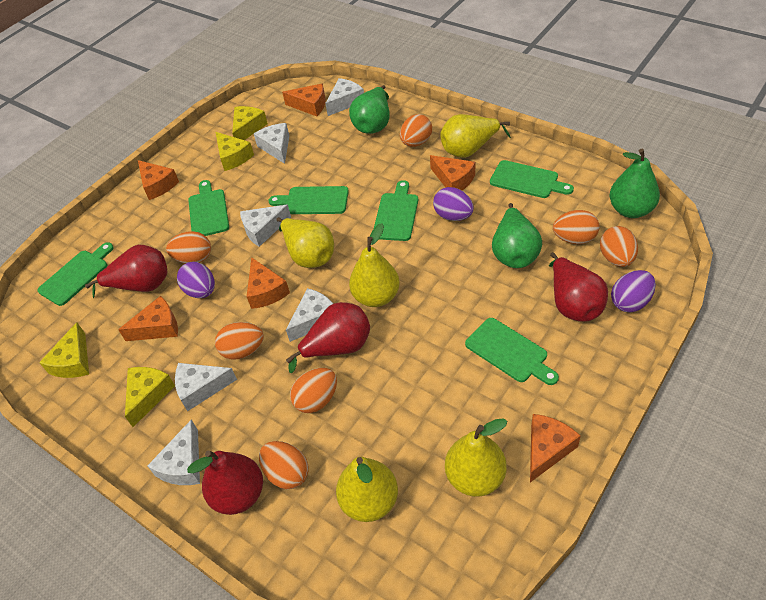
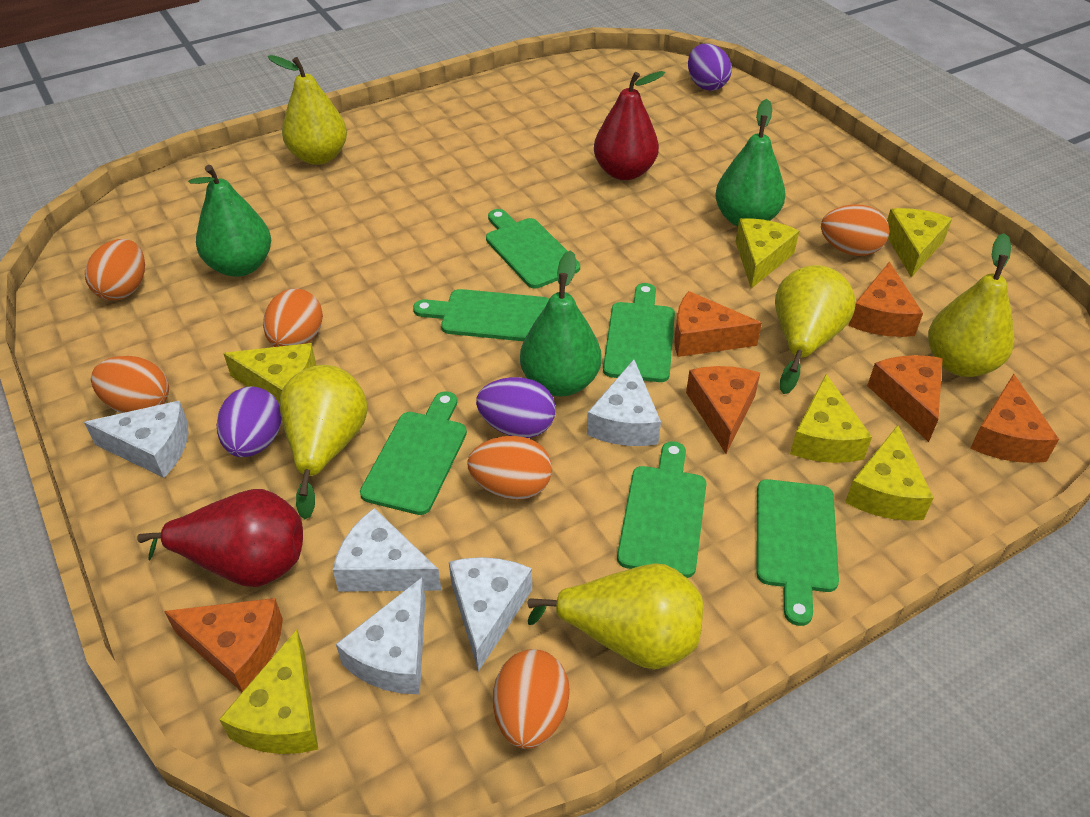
orange egg: 7 -> 6
red pear: 4 -> 2
white cheese: 6 -> 5
yellow cheese: 4 -> 6

